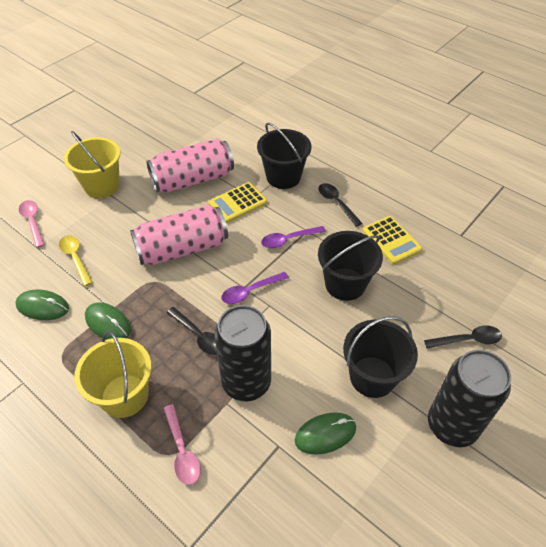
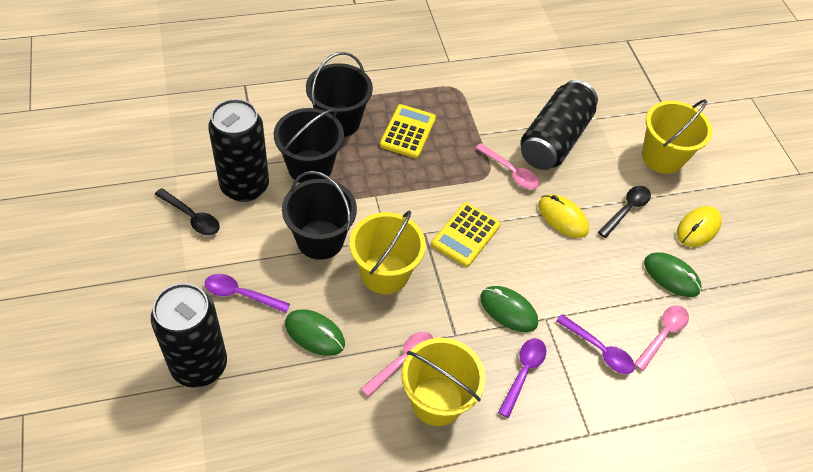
black can: 2 -> 3
black spoon: 3 -> 2
pink can: 2 -> 0
pink spoon: 2 -> 3
purple spoon: 2 -> 3
yellow bucket: 2 -> 3
yellow mouse: 0 -> 2
yellow spoon: 1 -> 0

